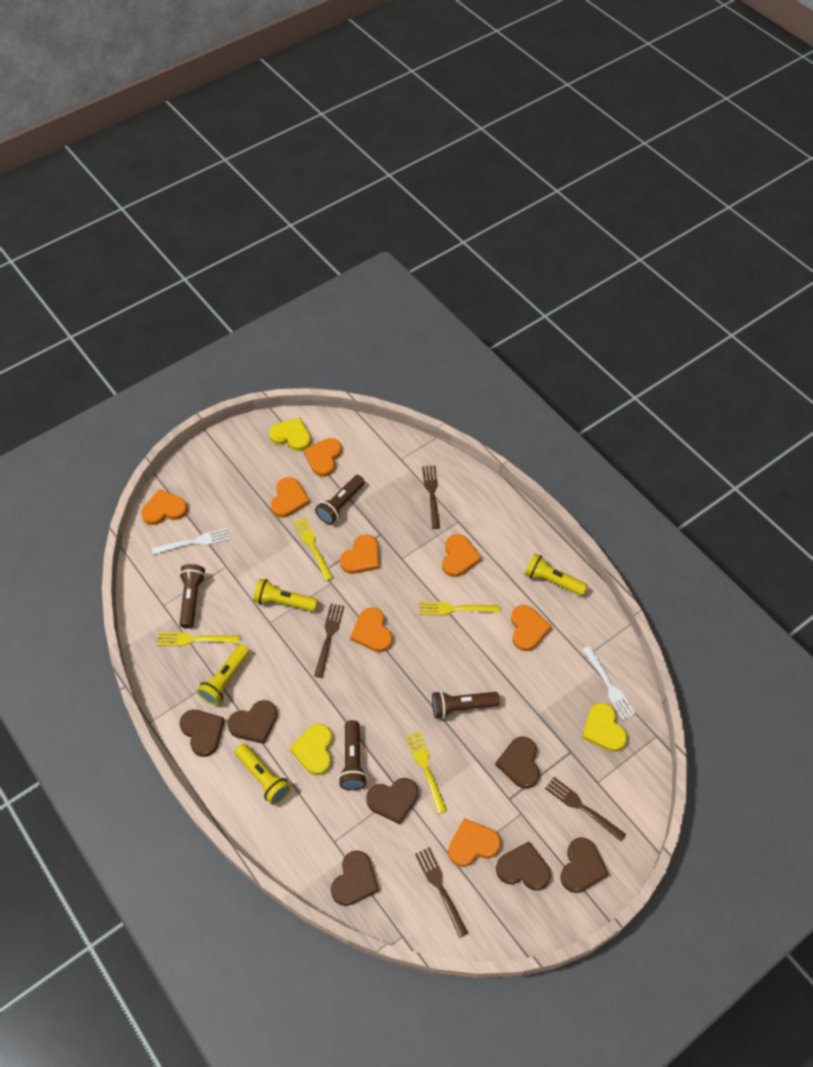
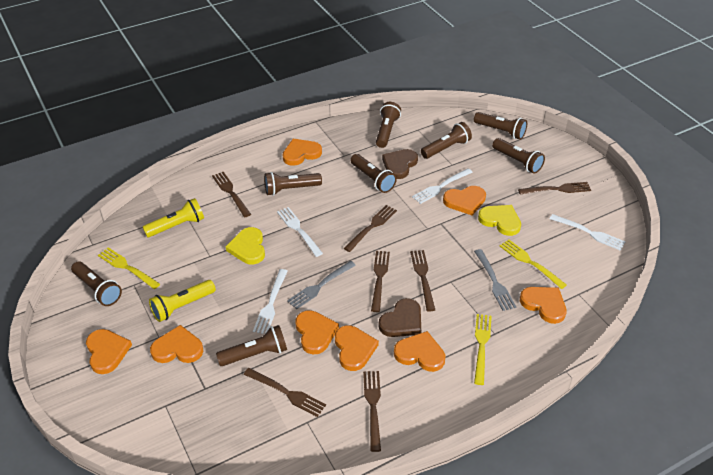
brown flashlight: 4 -> 8
brown fork: 4 -> 7
brown heart: 7 -> 2
grey fork: 0 -> 2
white fork: 2 -> 4
yellow flashlight: 4 -> 2
yellow fork: 4 -> 3
yellow heart: 3 -> 2

